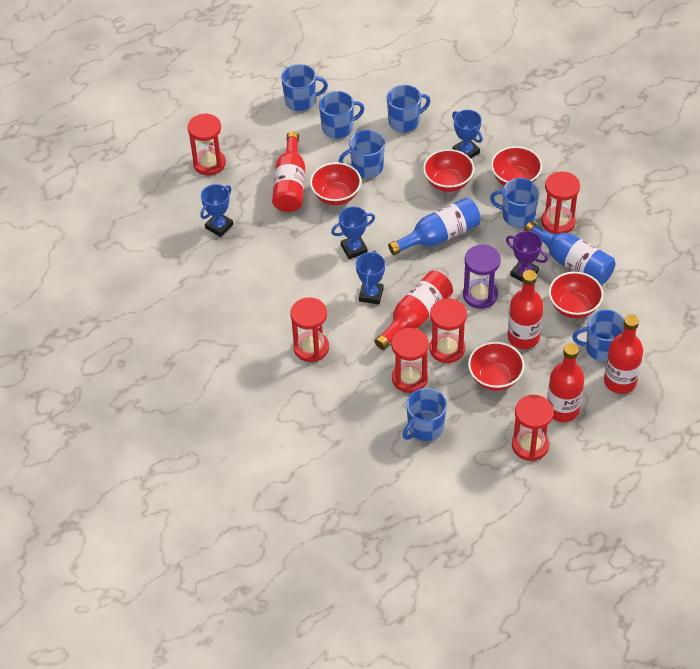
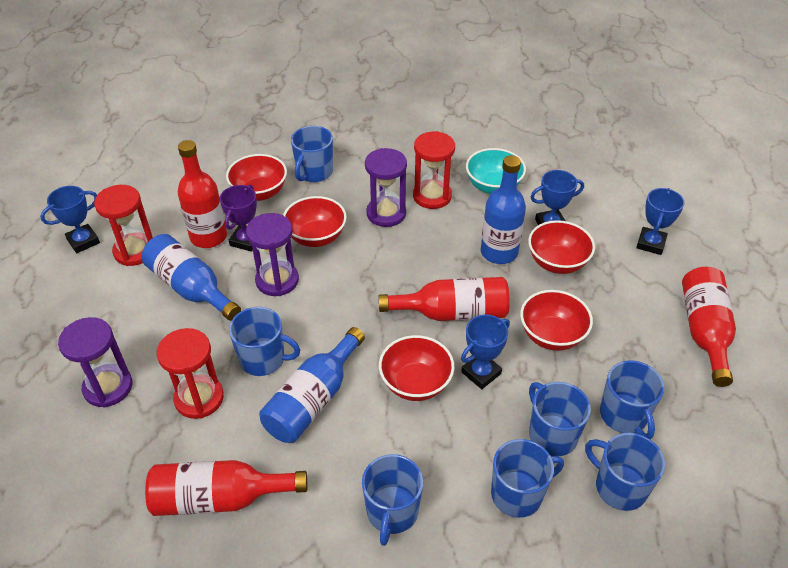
blue bottle: 2 -> 3
purple hourglass: 1 -> 3
red bottle: 5 -> 4
red hourglass: 6 -> 3
turquoise bowl: 0 -> 1

